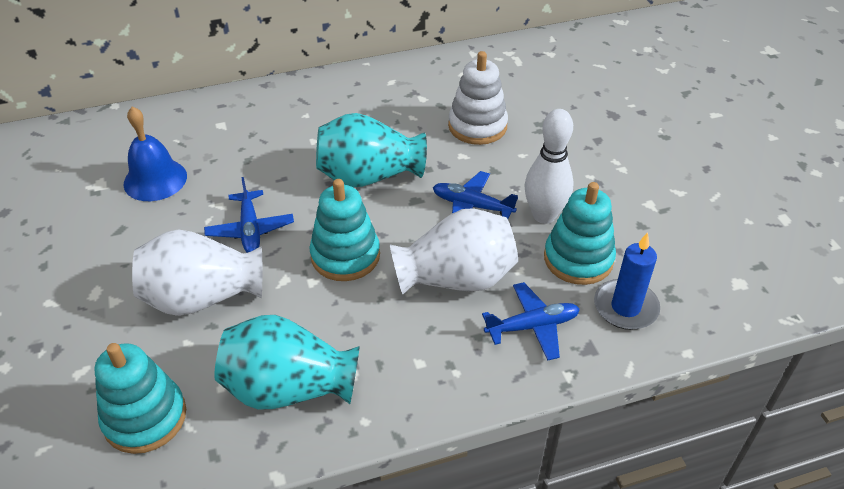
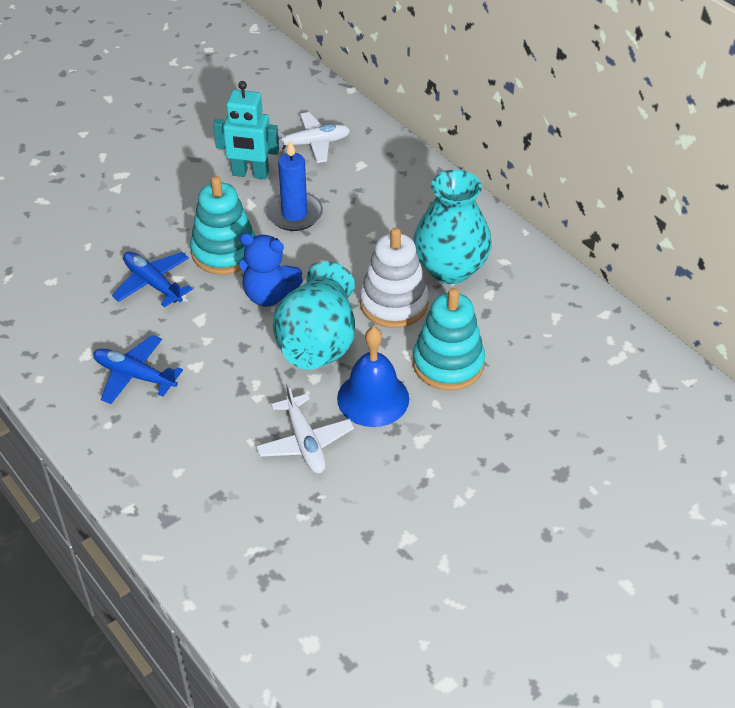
blue plane: 3 -> 2
blue teddy bear: 0 -> 1
turquoise robot: 0 -> 1
turquoise stacking toy: 3 -> 2
white bowling pin: 1 -> 0
white plane: 0 -> 2
white vase: 2 -> 0

